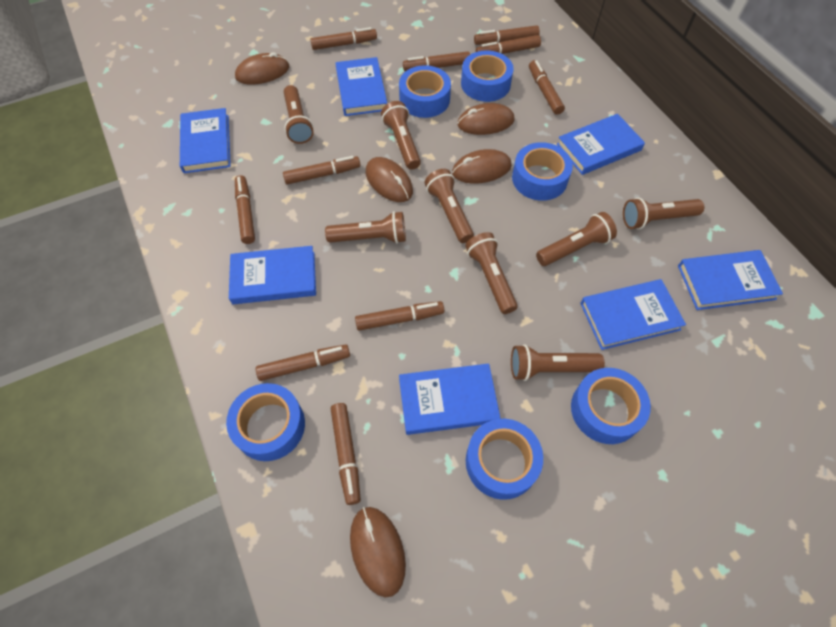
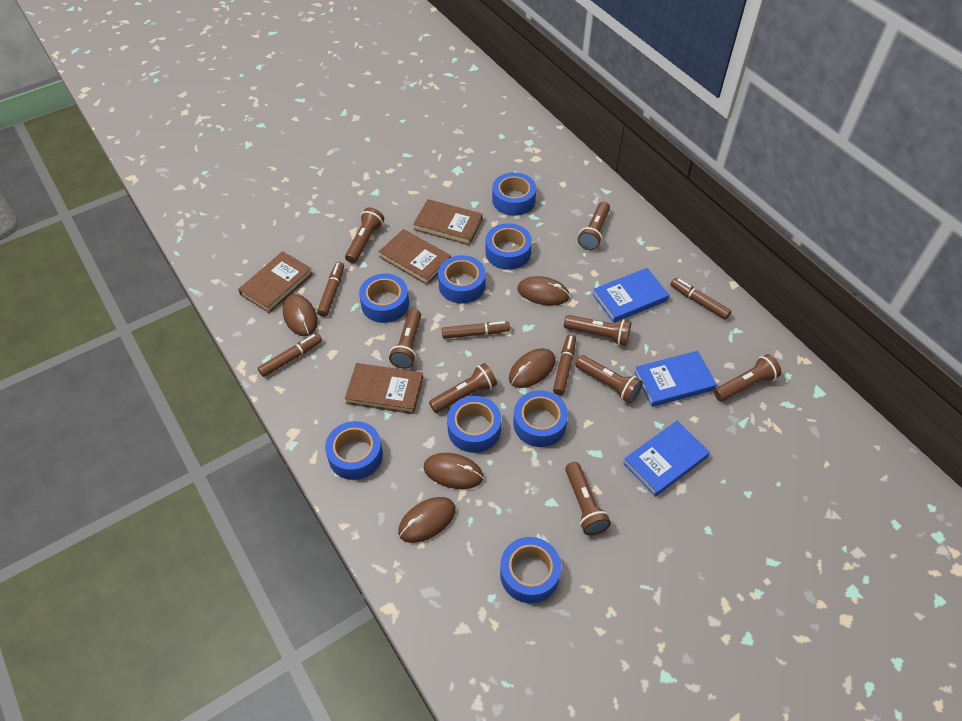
blue book: 7 -> 3
blue tape: 6 -> 8
brown book: 0 -> 4
brown marker: 10 -> 5

